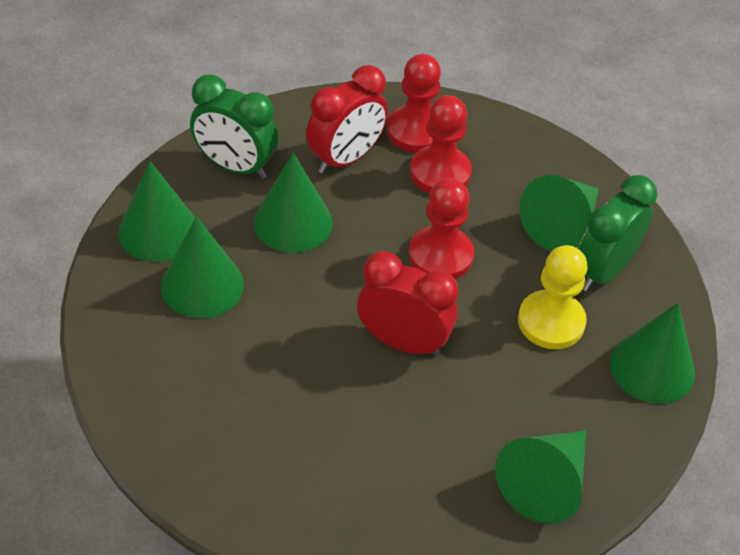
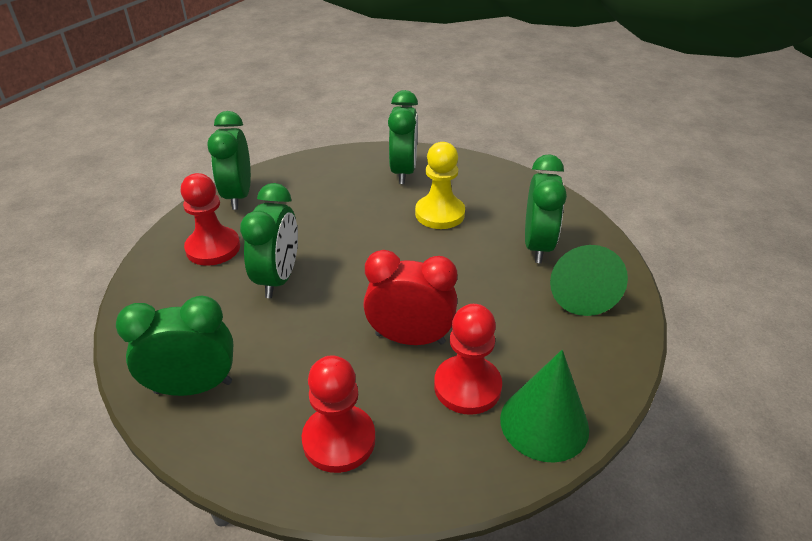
green clock: 2 -> 5
green cone: 6 -> 2
red clock: 2 -> 1

